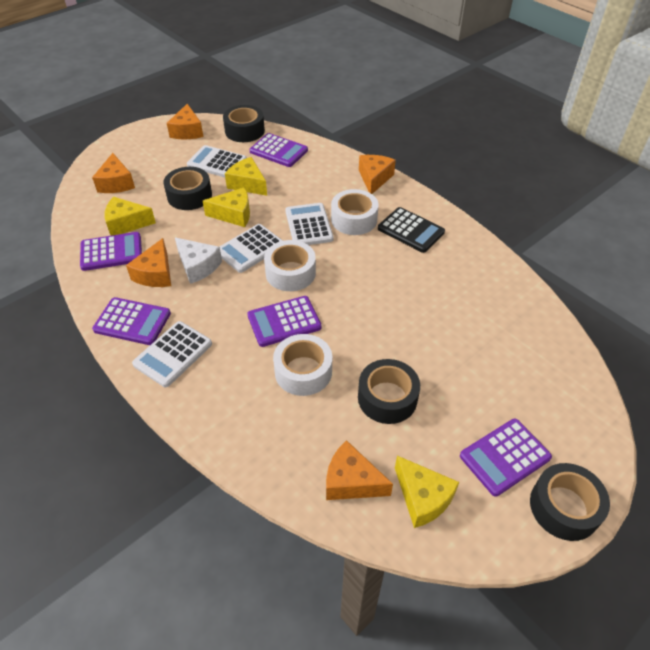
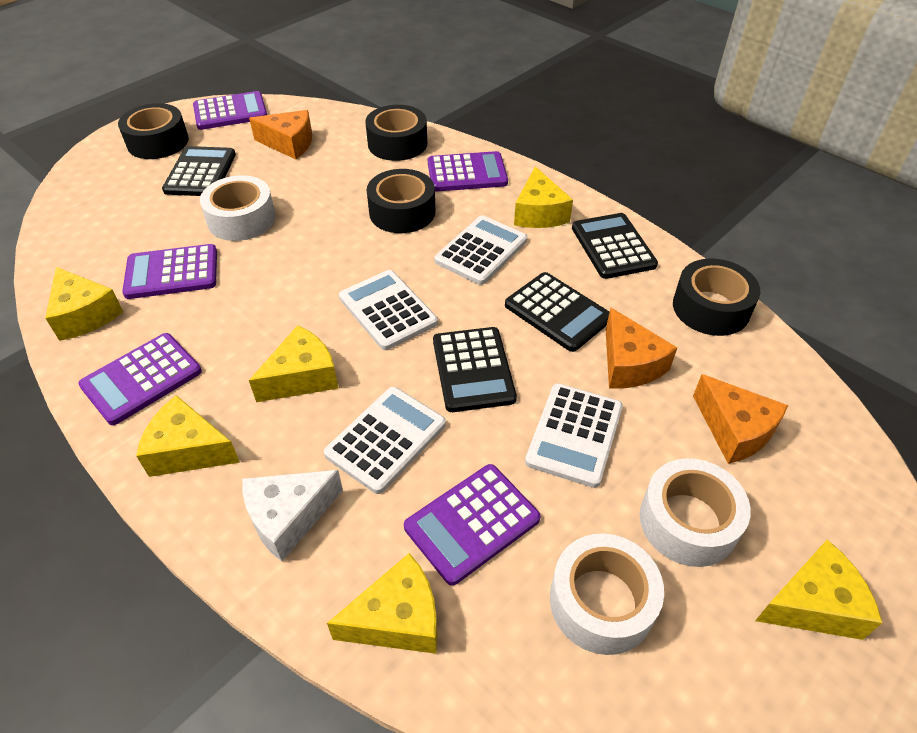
black calculator: 1 -> 4
orange cheese: 5 -> 3
yellow cheese: 4 -> 6

